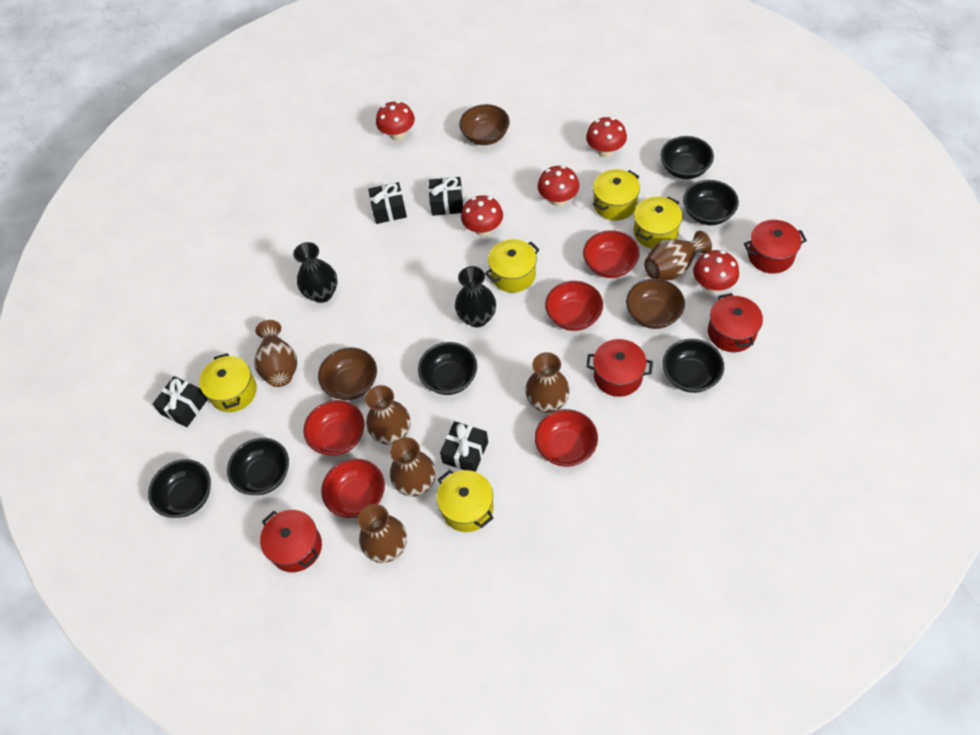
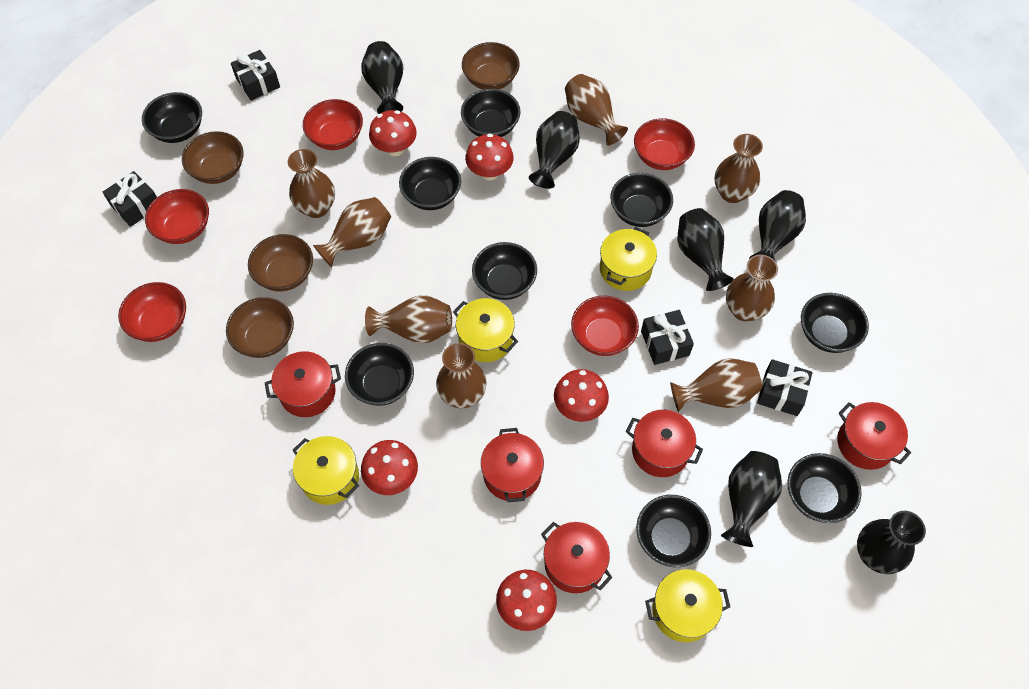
black bowl: 6 -> 9
black vase: 2 -> 6
brown bowl: 3 -> 4
brown vase: 6 -> 8
red pot: 4 -> 5
yellow pot: 5 -> 4

